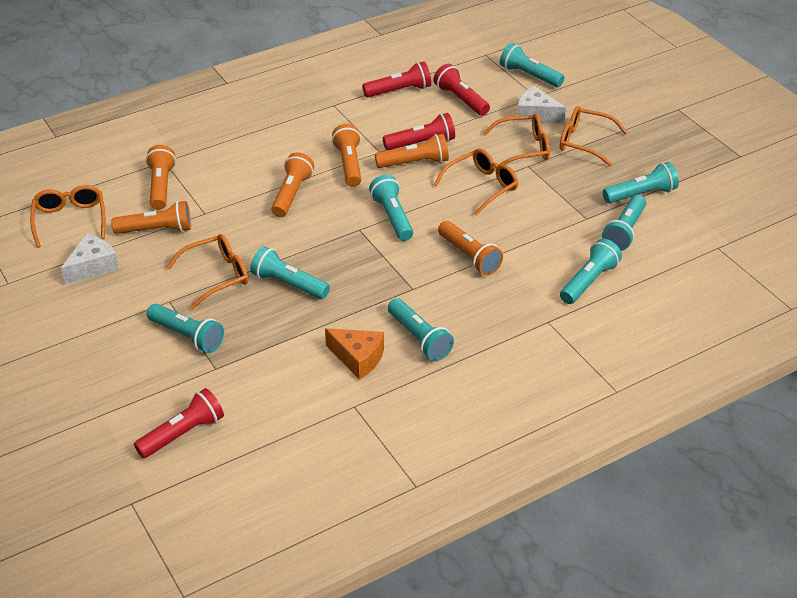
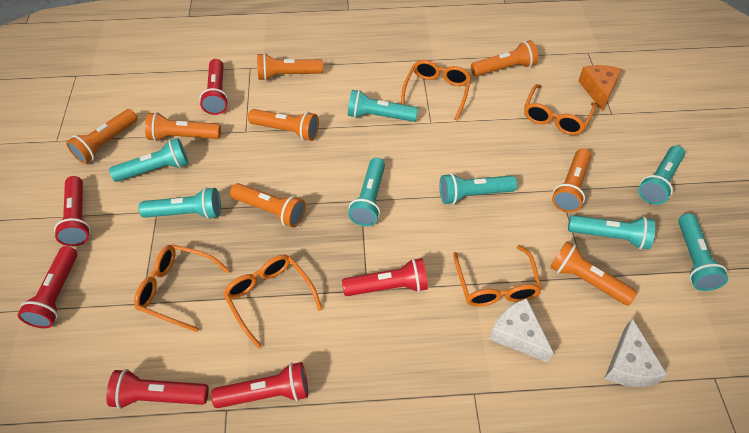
orange flashlight: 6 -> 8
red flashlight: 4 -> 6

